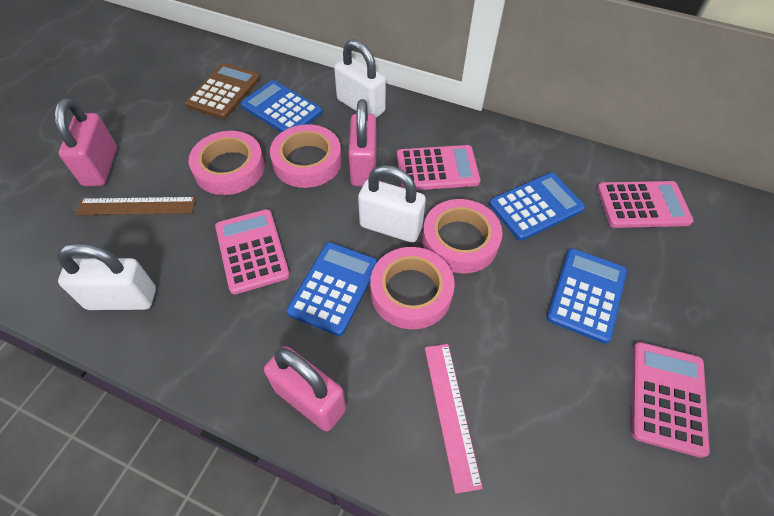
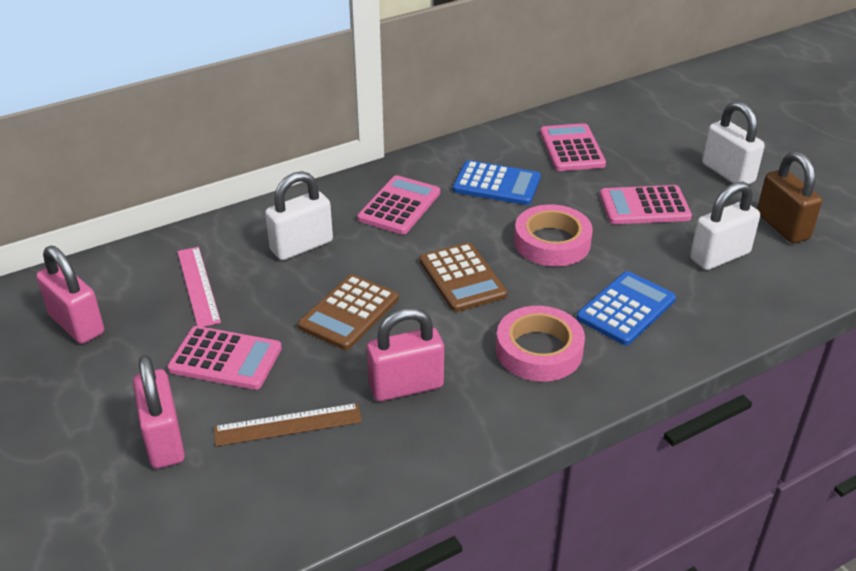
blue calculator: 4 -> 2
brown calculator: 1 -> 2
brown padlock: 0 -> 1
pink tape: 4 -> 2

